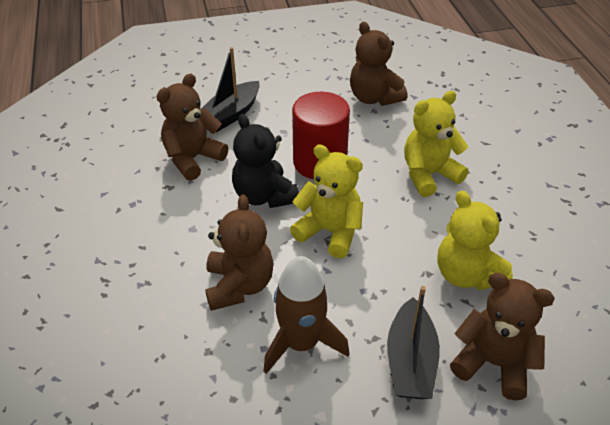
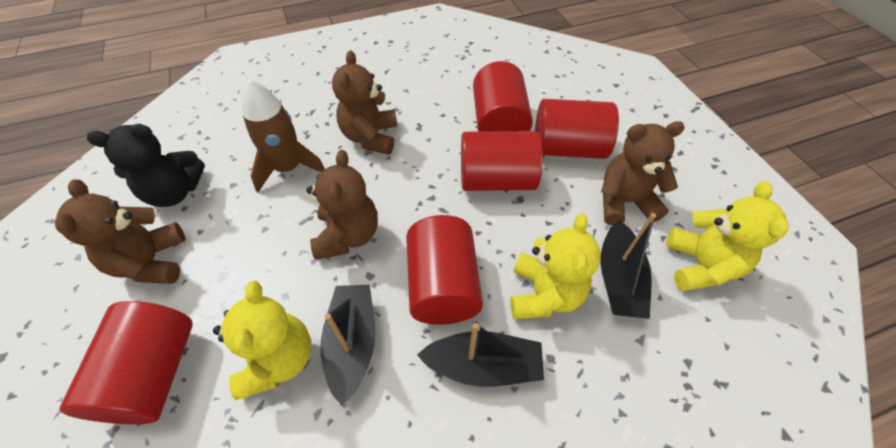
black boat: 2 -> 3
red cylinder: 1 -> 5

